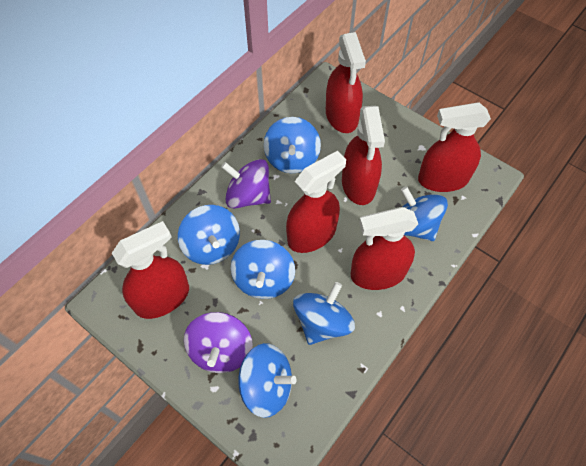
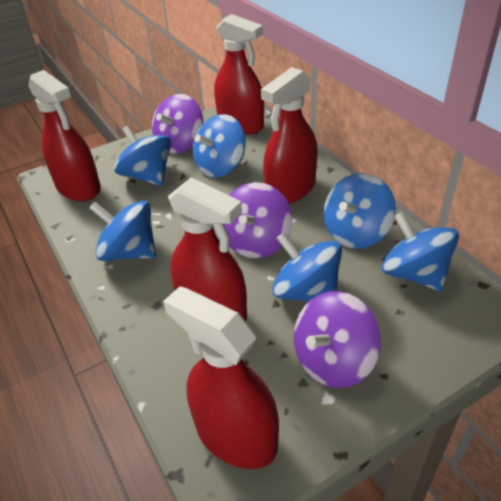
purple spinning top: 2 -> 3
red spray bottle: 6 -> 5

